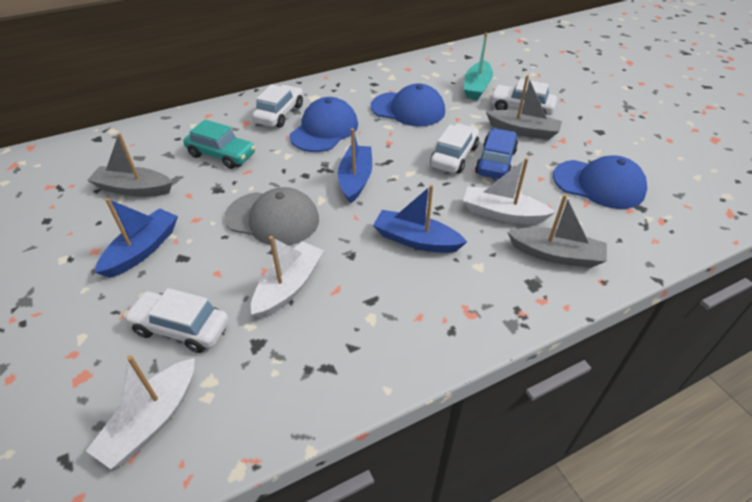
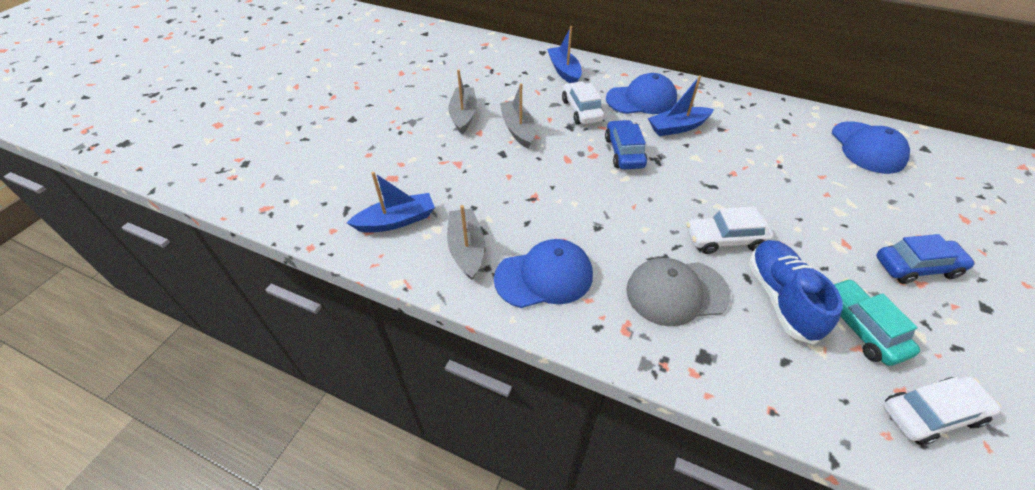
blue car: 1 -> 2
blue shoe: 0 -> 1
turquoise boat: 1 -> 0
white boat: 3 -> 0
white car: 4 -> 3

